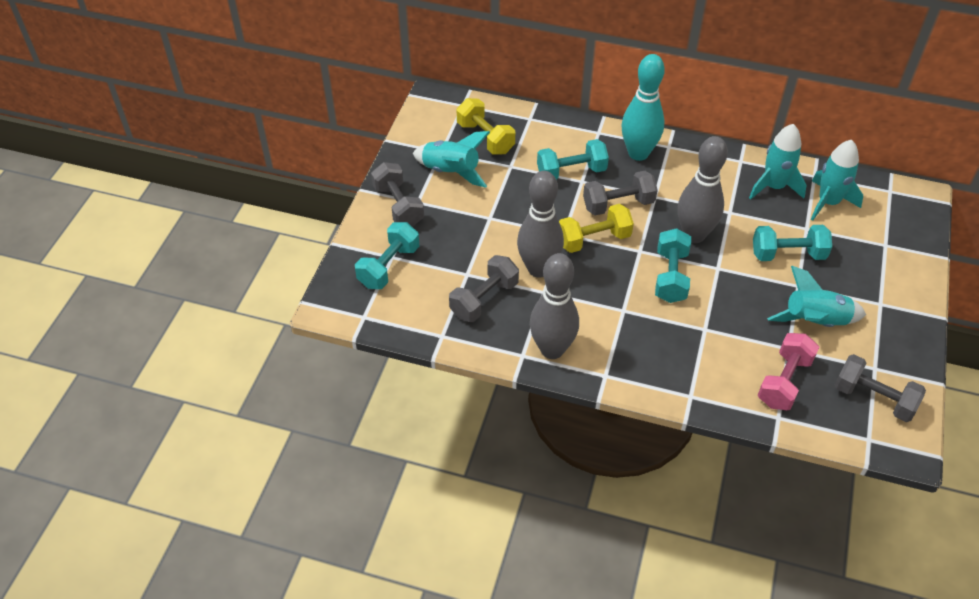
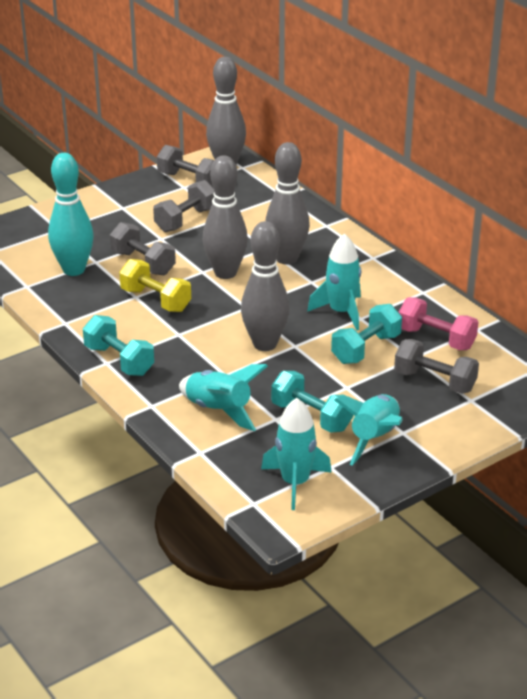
grey bowling pin: 3 -> 4
turquoise dumbbell: 4 -> 3
yellow dumbbell: 2 -> 1

